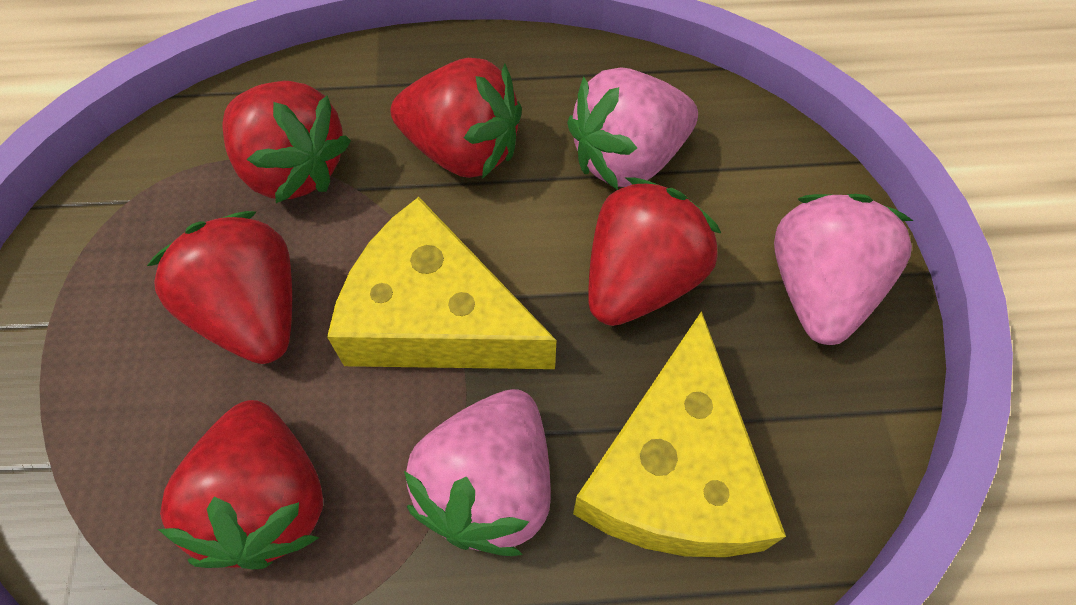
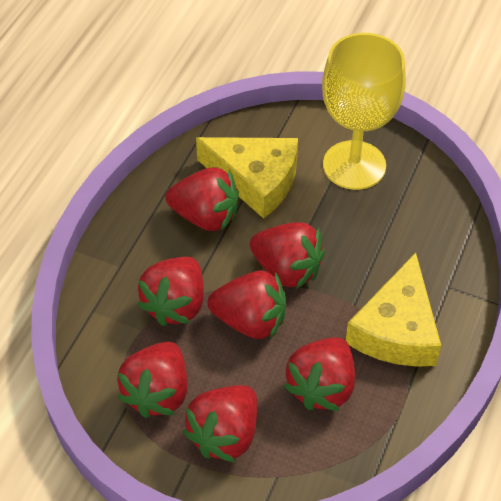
pink strawberry: 3 -> 0
red strawberry: 5 -> 7
yellow goblet: 0 -> 1

